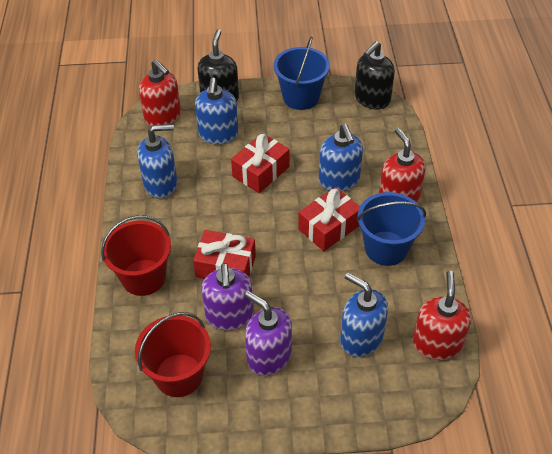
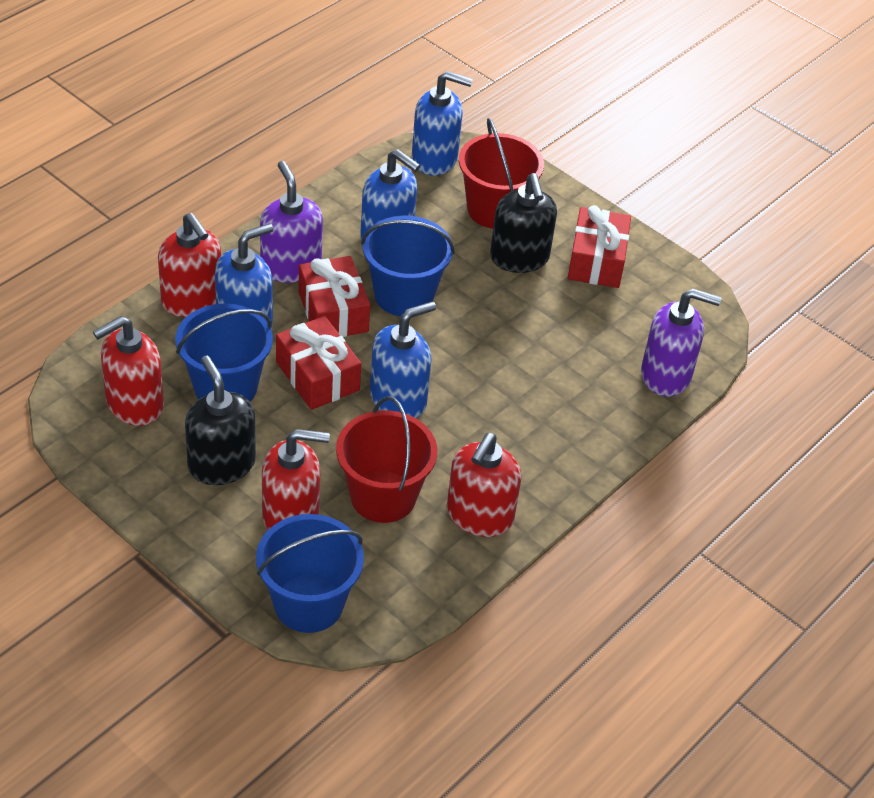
blue bucket: 2 -> 3
red soap dispenser: 3 -> 4

